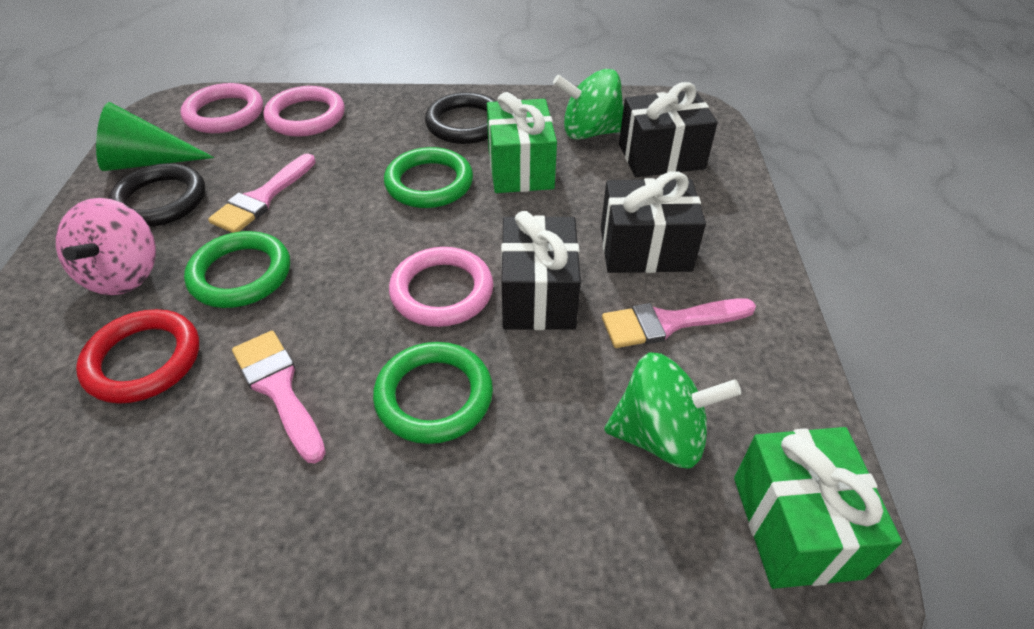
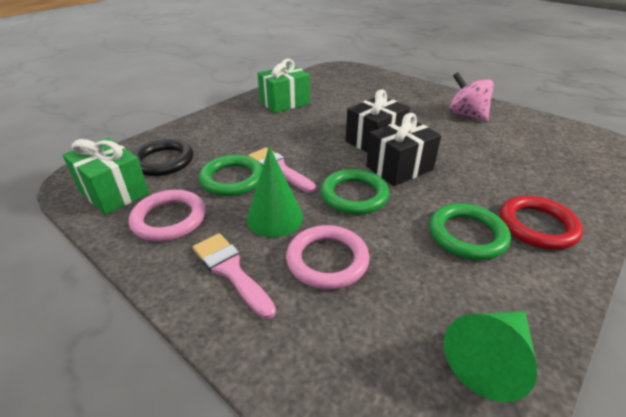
black gift: 3 -> 2
black ring: 2 -> 1
green cone: 1 -> 2
green spinning top: 2 -> 0
pink brush: 3 -> 2
pink ring: 3 -> 2

